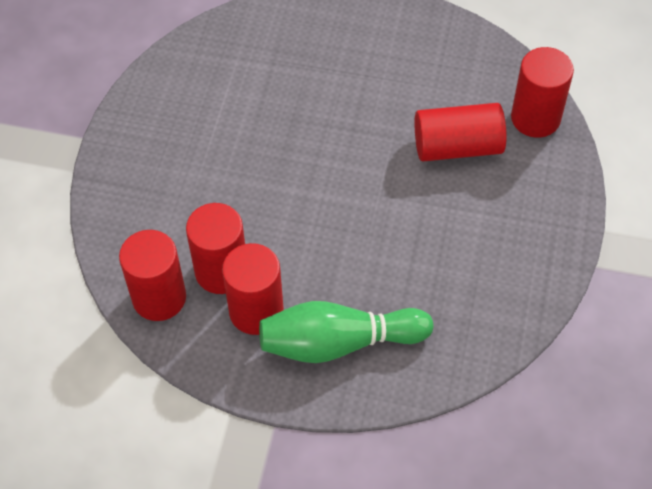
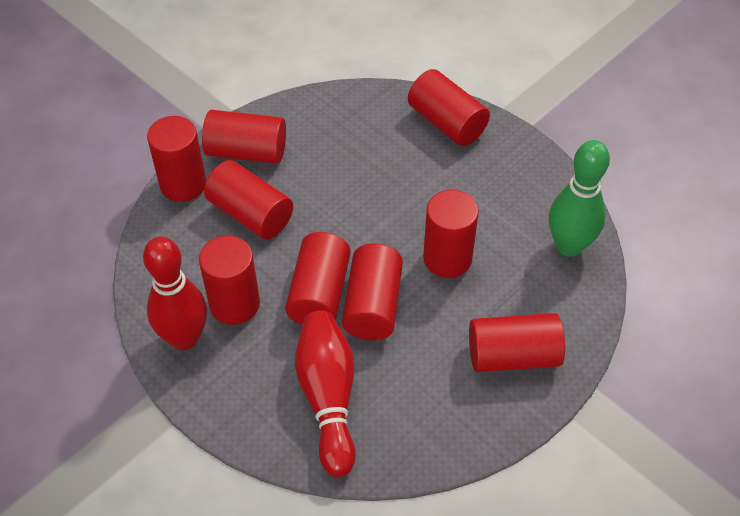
red bowling pin: 0 -> 2
red cylinder: 5 -> 9

